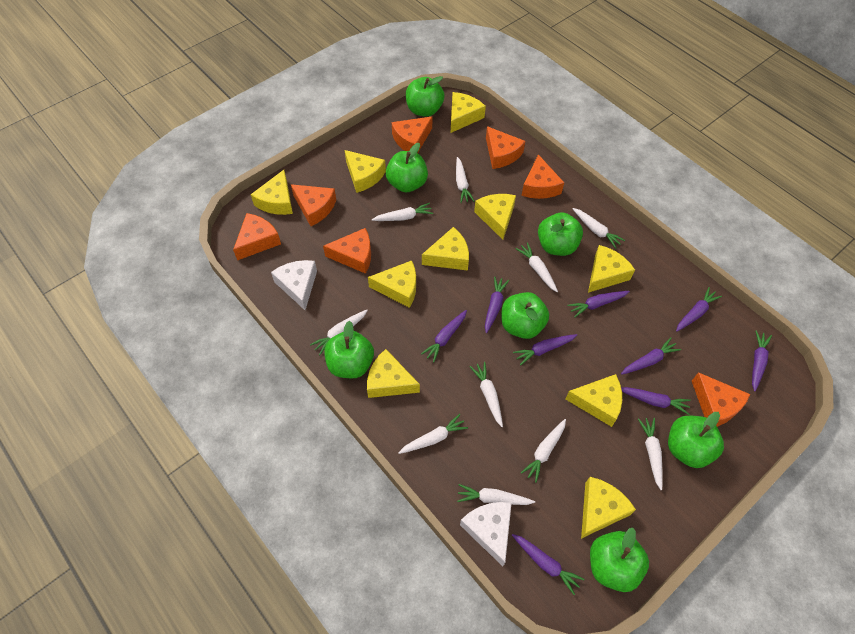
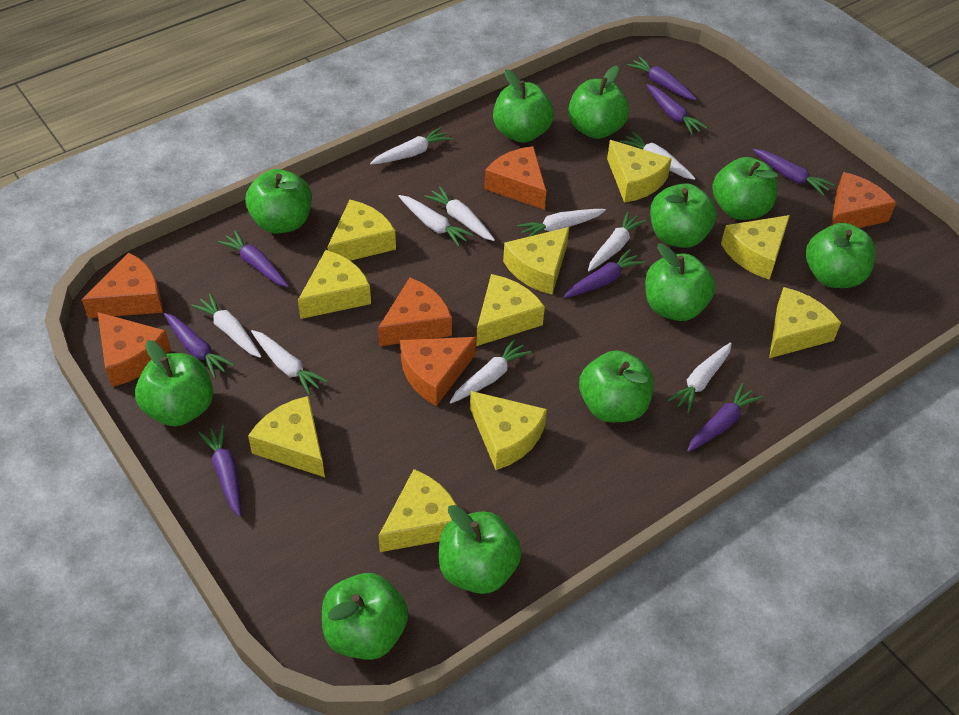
green apple: 7 -> 11
orange cheese: 7 -> 6
purple carrot: 9 -> 8
white cheese: 2 -> 0

